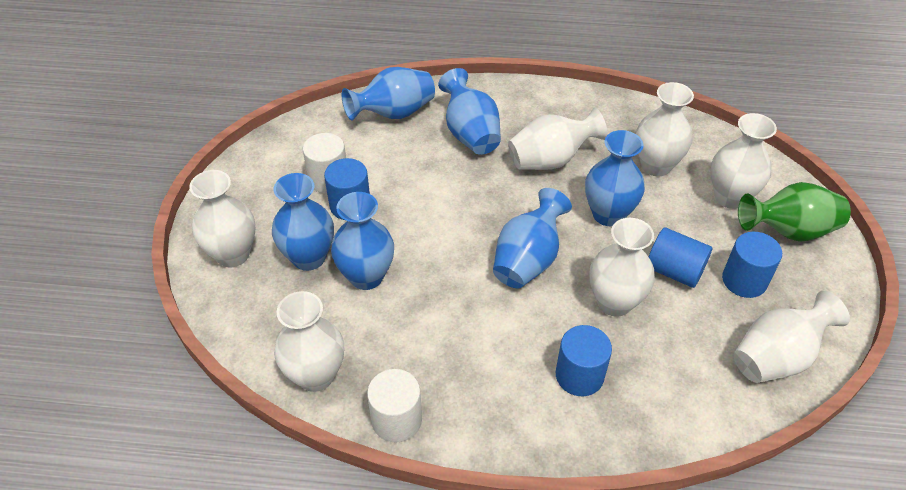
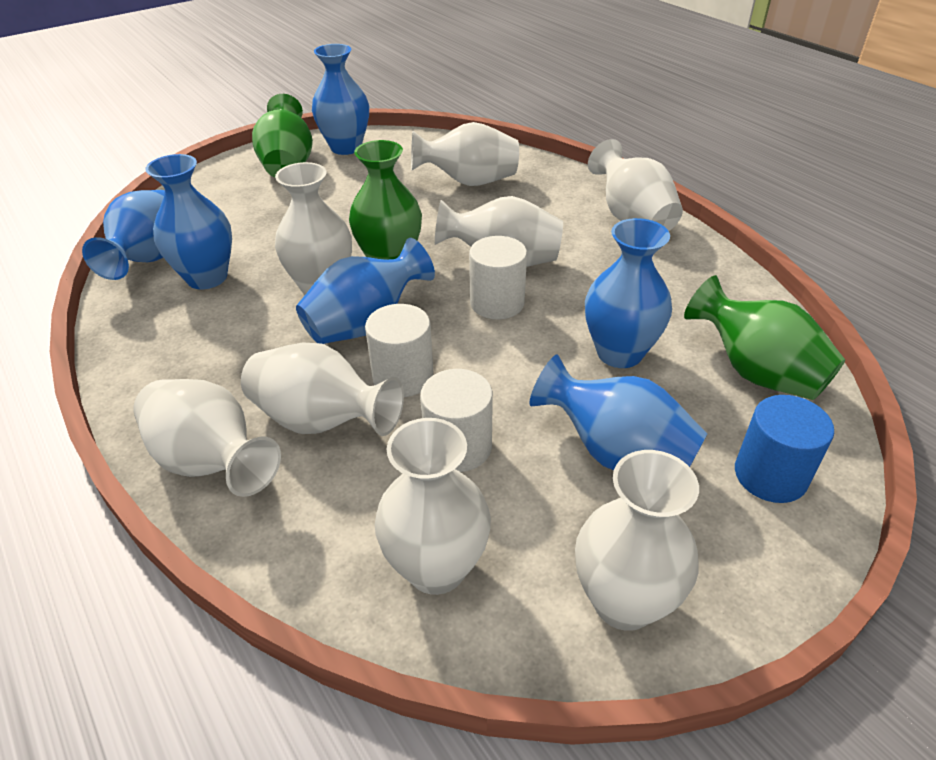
blue cylinder: 4 -> 1
green vase: 1 -> 3
white cylinder: 2 -> 3
white vase: 7 -> 8

